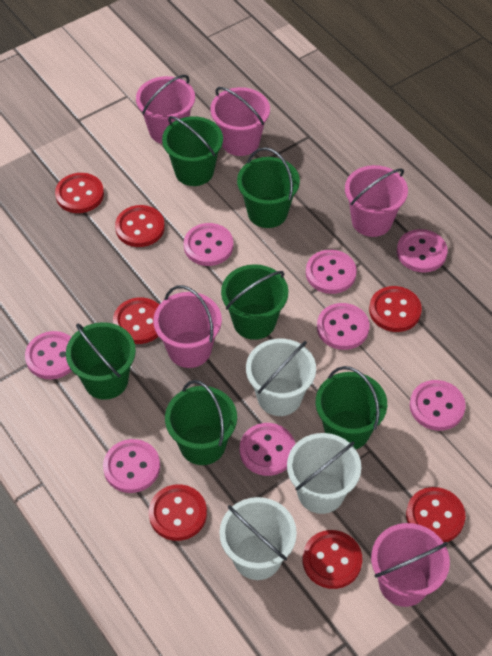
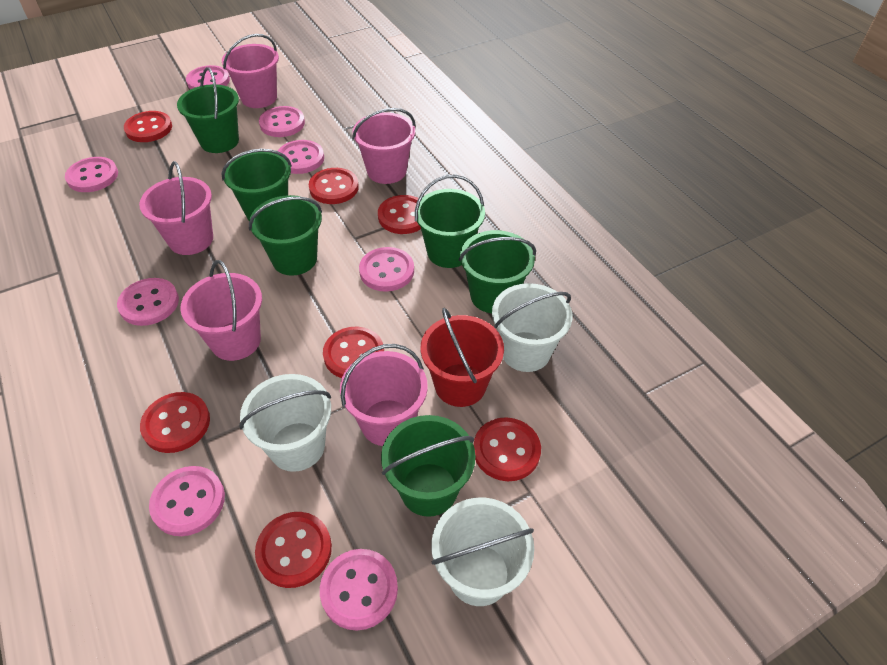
red bucket: 0 -> 1

